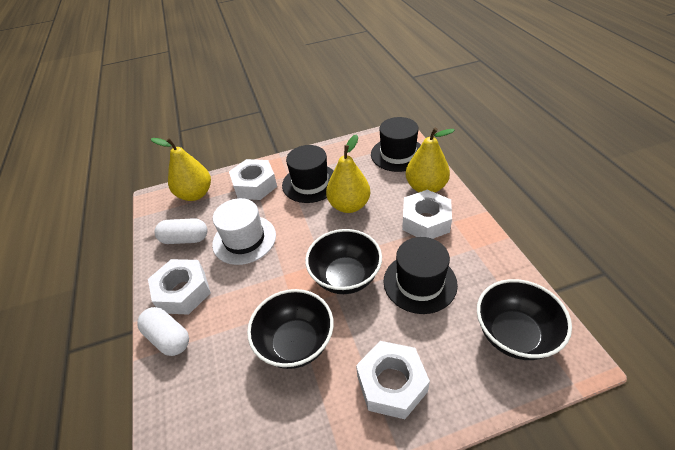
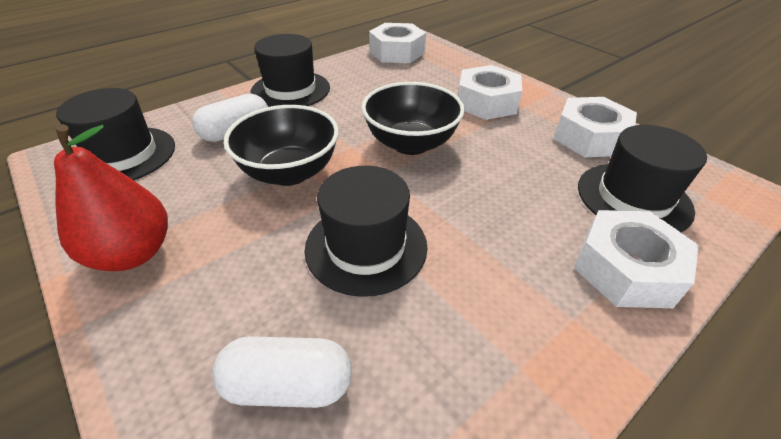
black bowl: 3 -> 2
black hat: 3 -> 4
red pear: 0 -> 1
white hat: 1 -> 0
yellow pear: 3 -> 0

